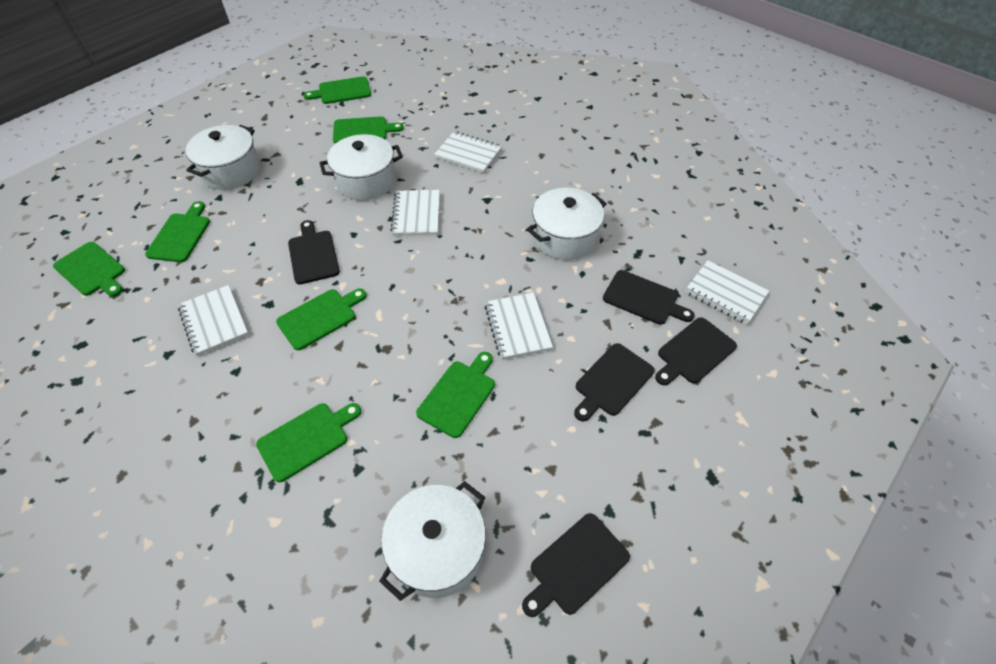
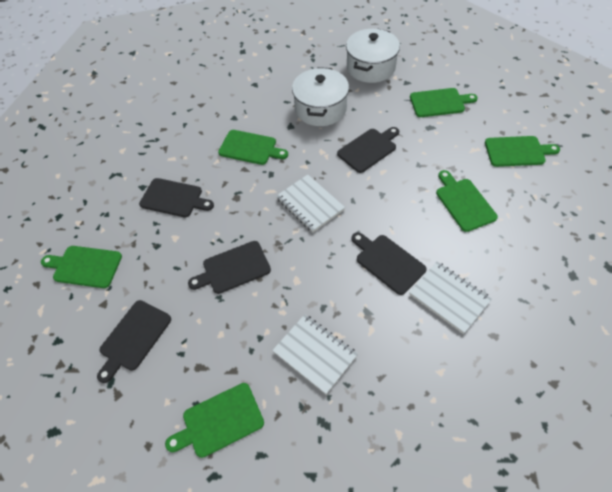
green cutting board: 7 -> 6
white notebook: 5 -> 3
white pot: 4 -> 2

